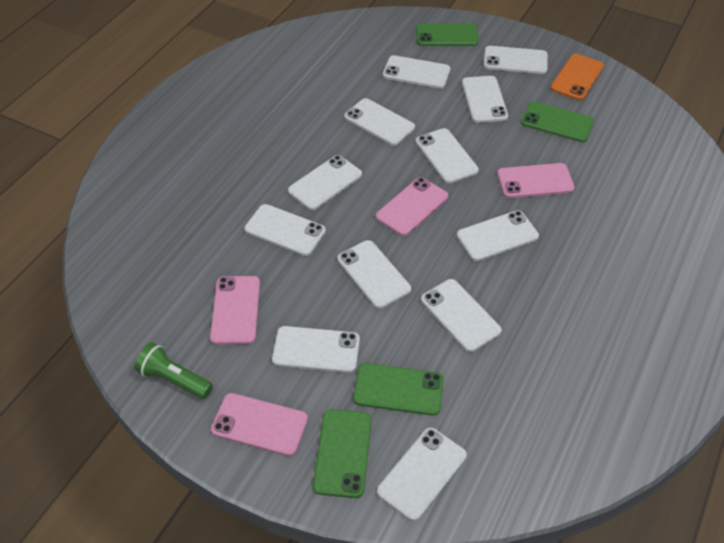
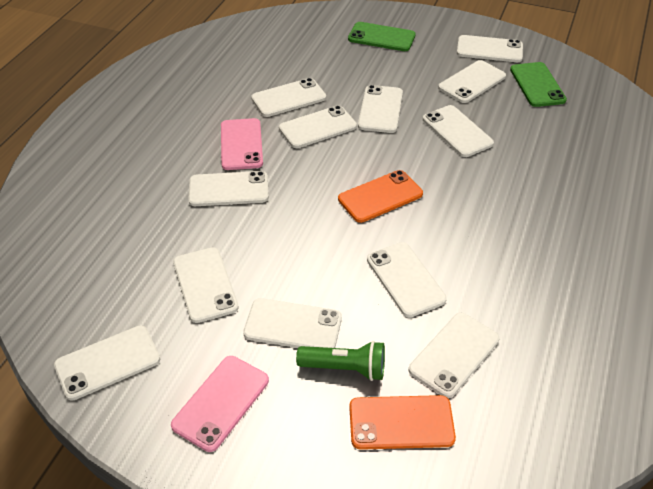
green phone: 4 -> 2
orange phone: 1 -> 2
pink phone: 4 -> 2

